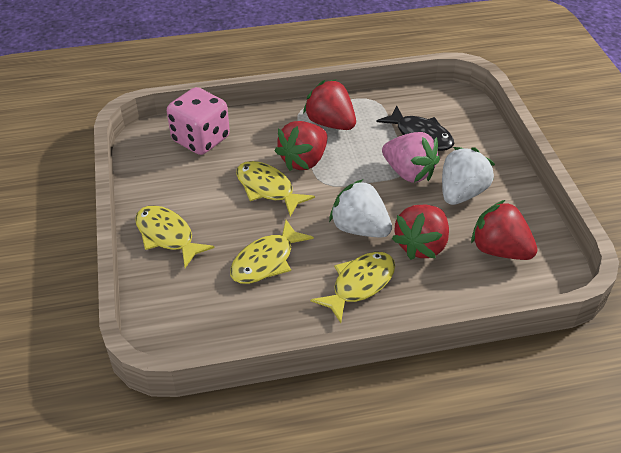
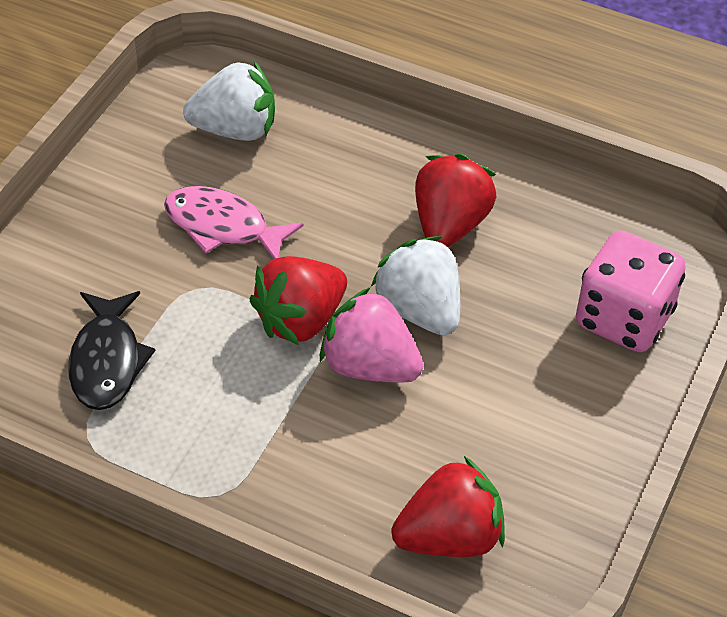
pink fish: 0 -> 1
red strawberry: 4 -> 3
yellow fish: 4 -> 0

